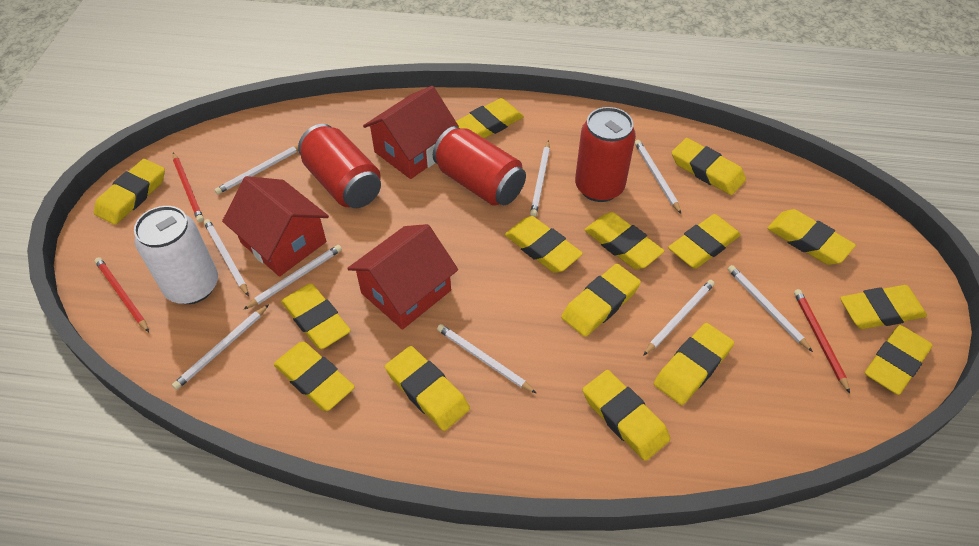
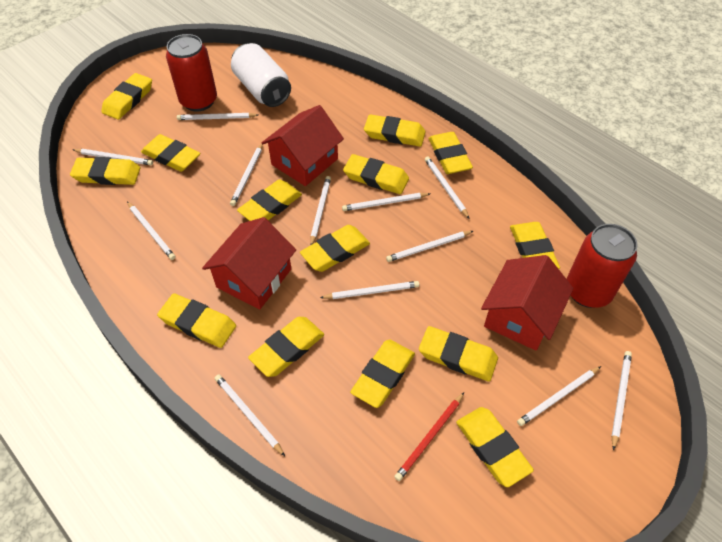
red can: 3 -> 2
red pencil: 3 -> 1
white pencil: 9 -> 12
yellow eraser: 15 -> 14

